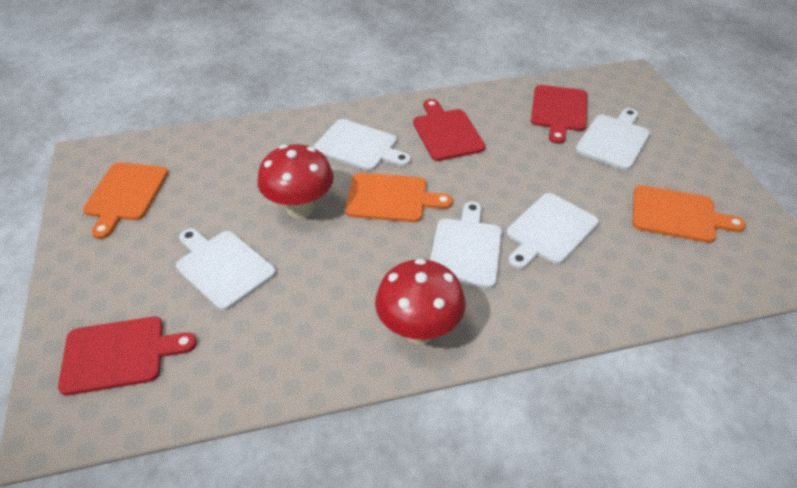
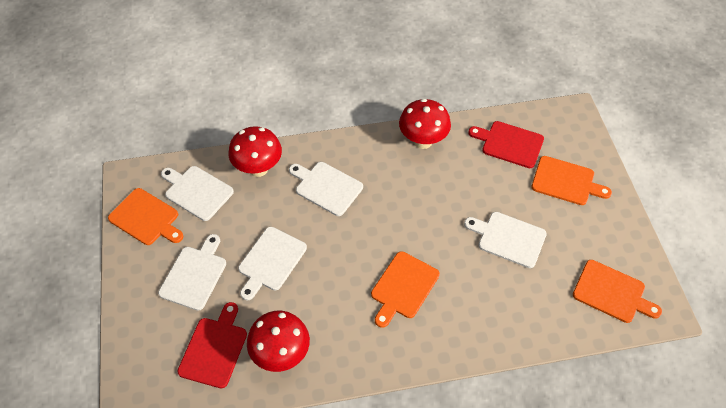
orange cutting board: 3 -> 4
red cutting board: 3 -> 2
red mushroom: 2 -> 3

